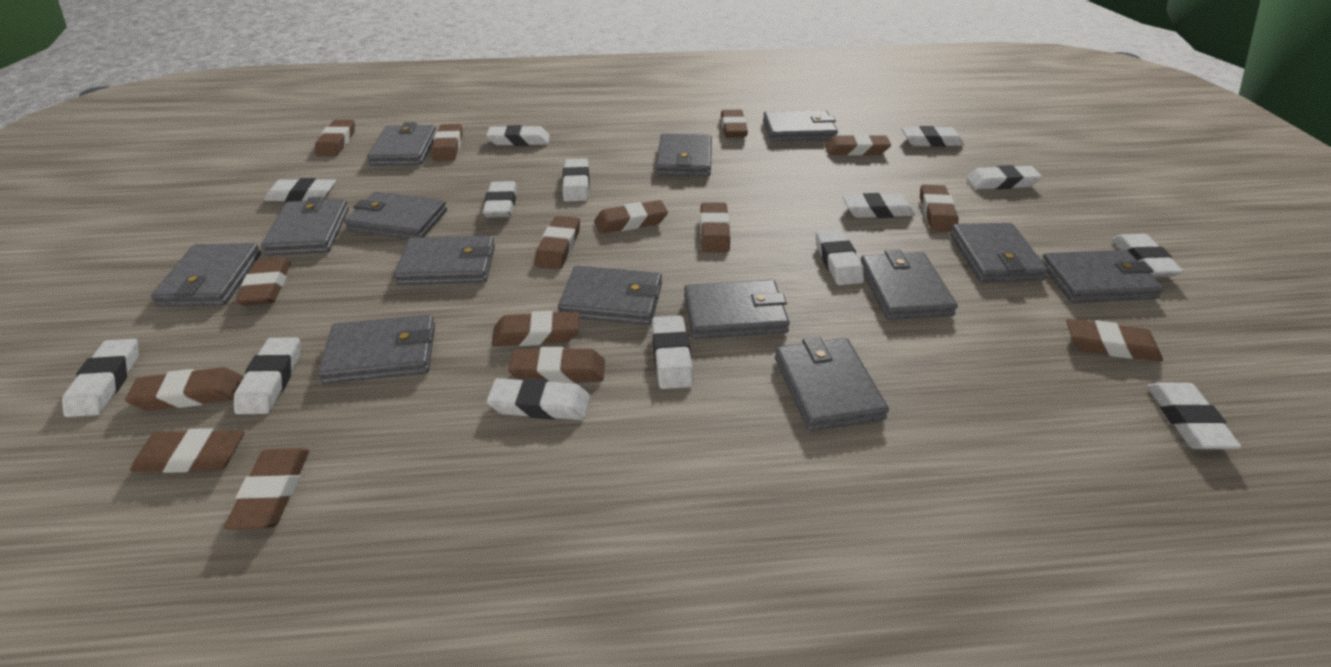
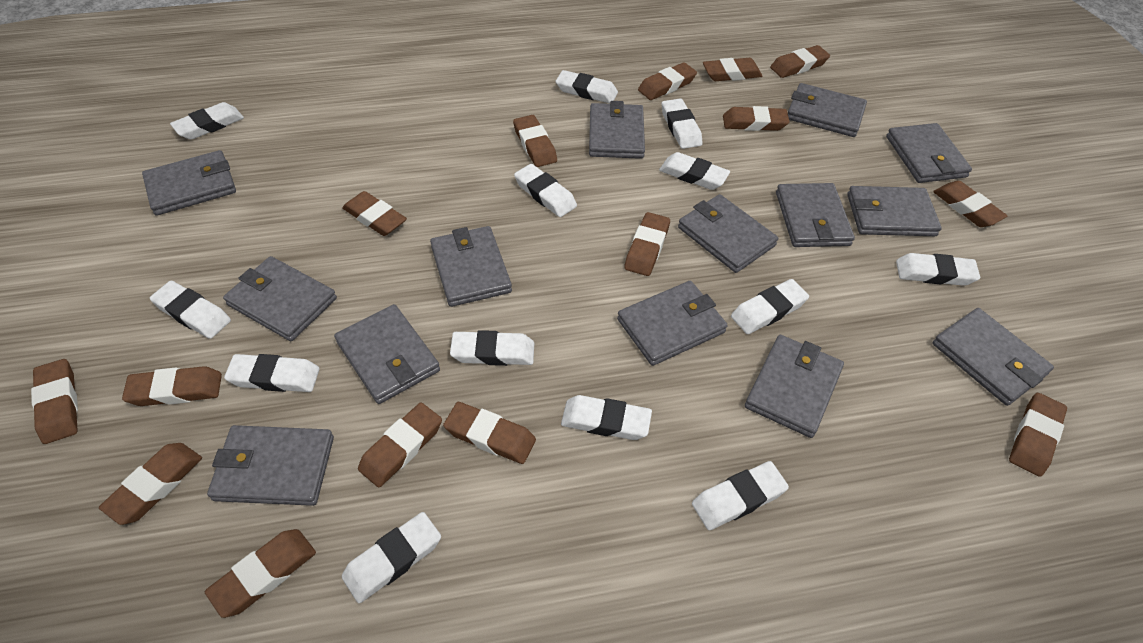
white eraser: 14 -> 13

